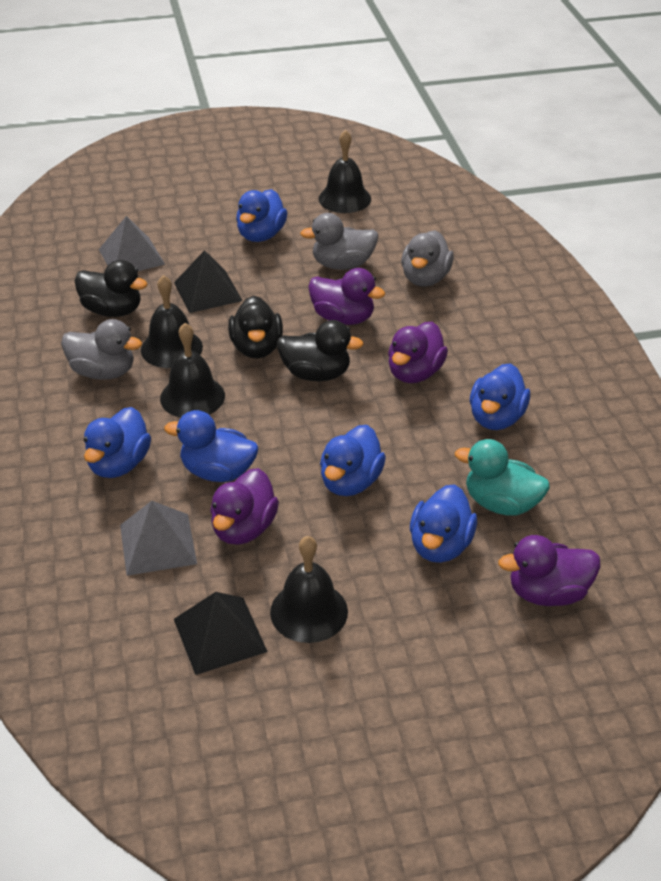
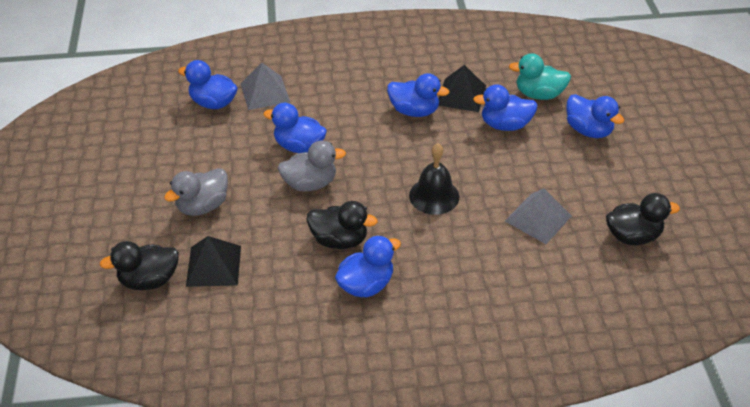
black bell: 4 -> 1
grey duck: 3 -> 2
purple duck: 4 -> 0

